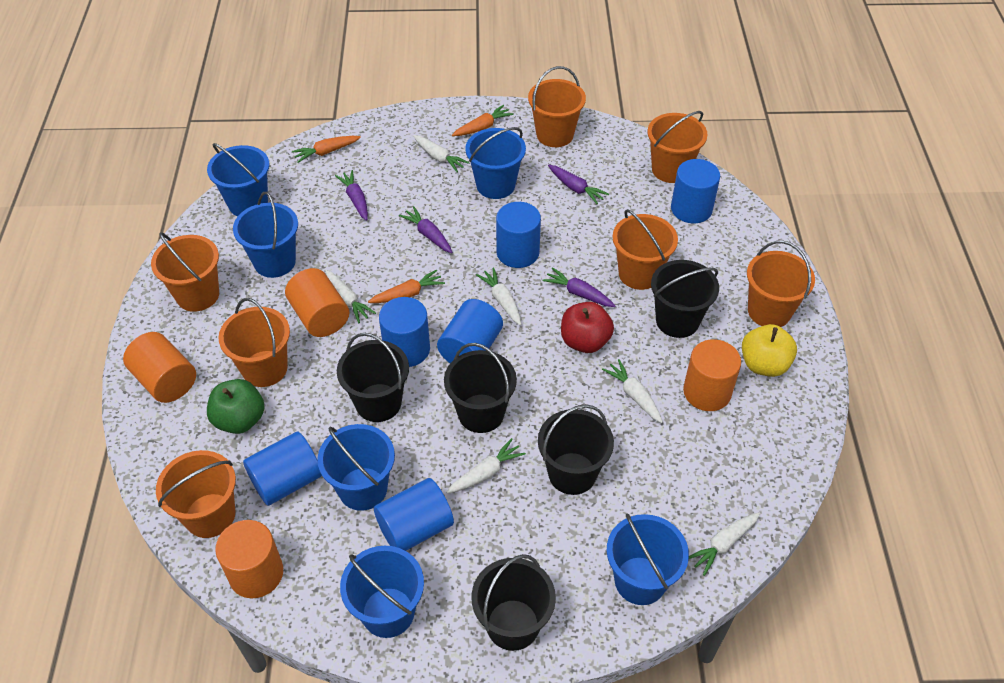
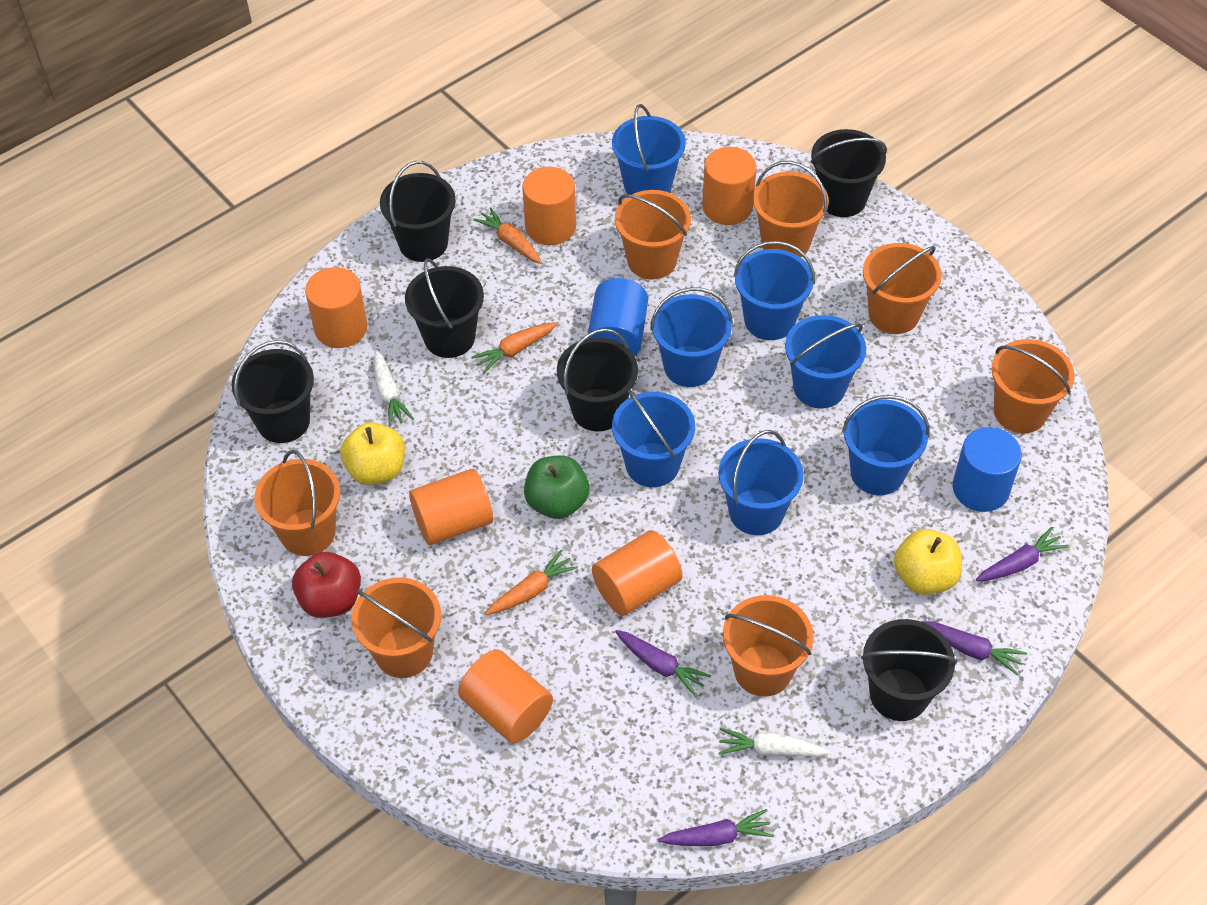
black bucket: 5 -> 6
blue bucket: 6 -> 7
blue cylinder: 6 -> 2
orange cylinder: 4 -> 6
white carrot: 6 -> 2
yellow apple: 1 -> 2

